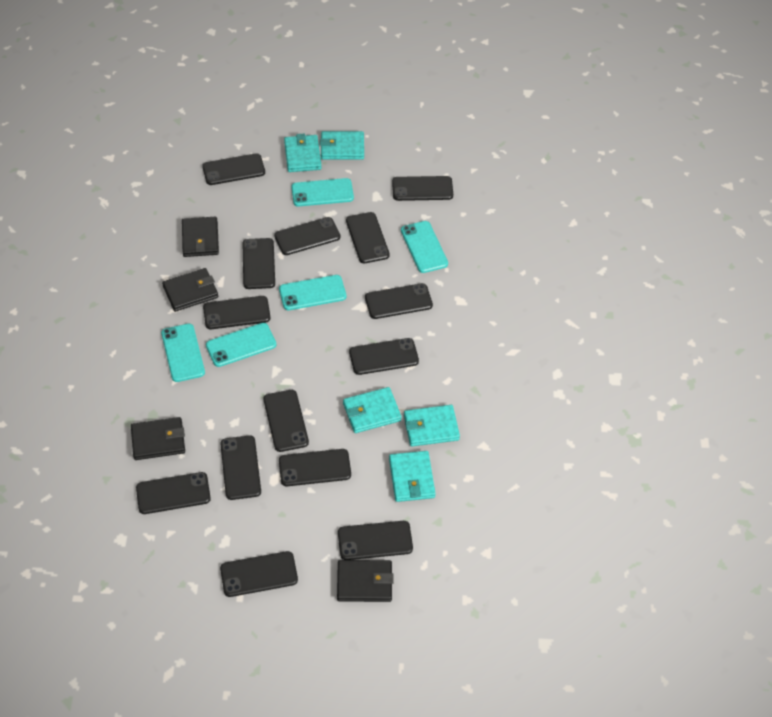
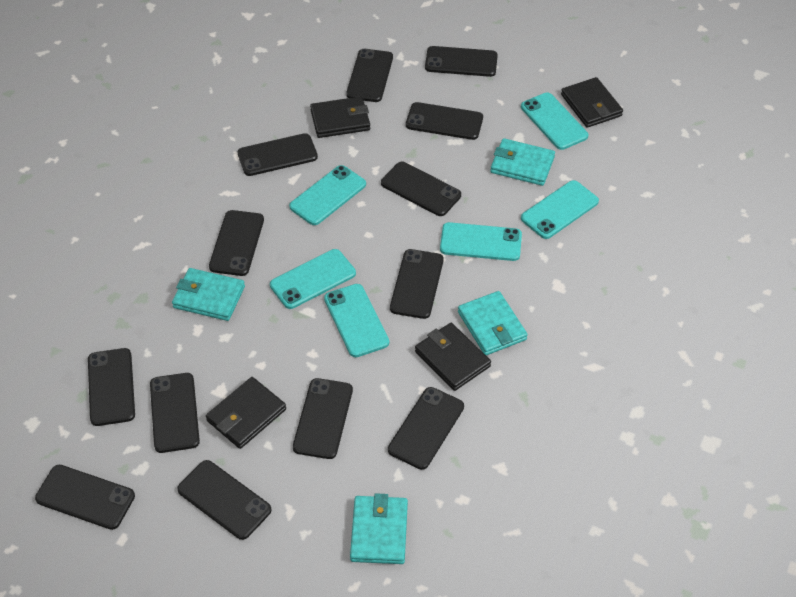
black phone: 14 -> 13
turquoise phone: 5 -> 6
turquoise wallet: 5 -> 4

